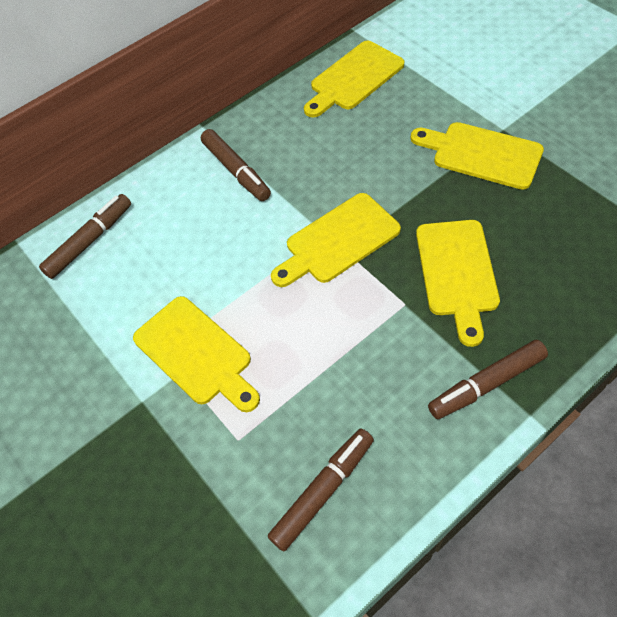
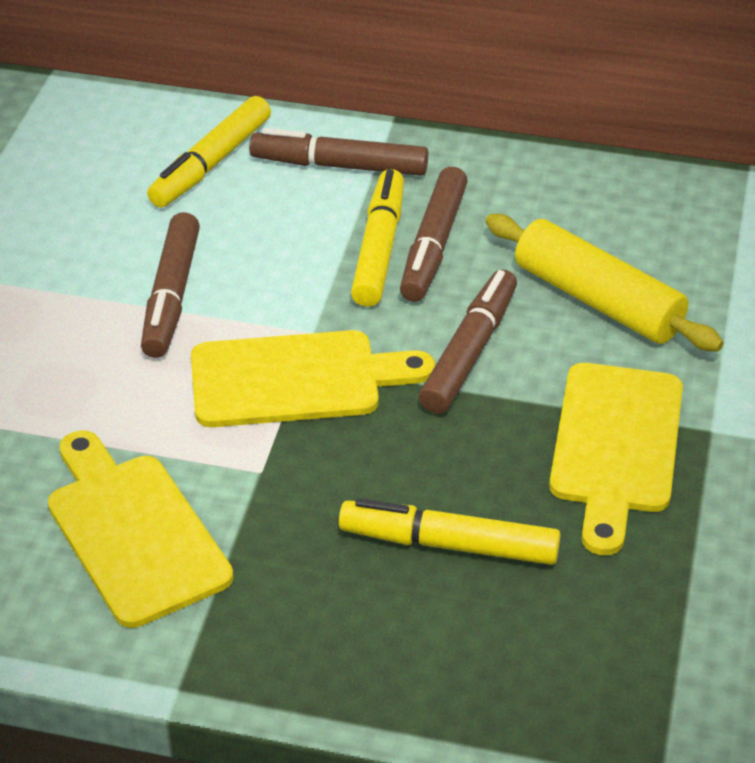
yellow cutting board: 5 -> 3
yellow marker: 0 -> 3
yellow rolling pin: 0 -> 1

